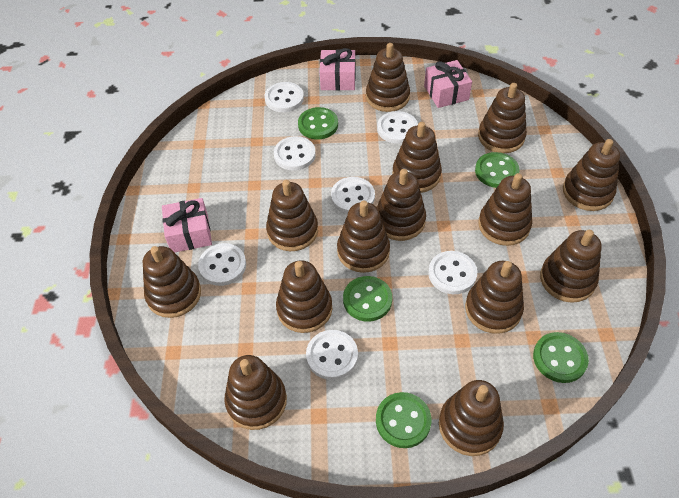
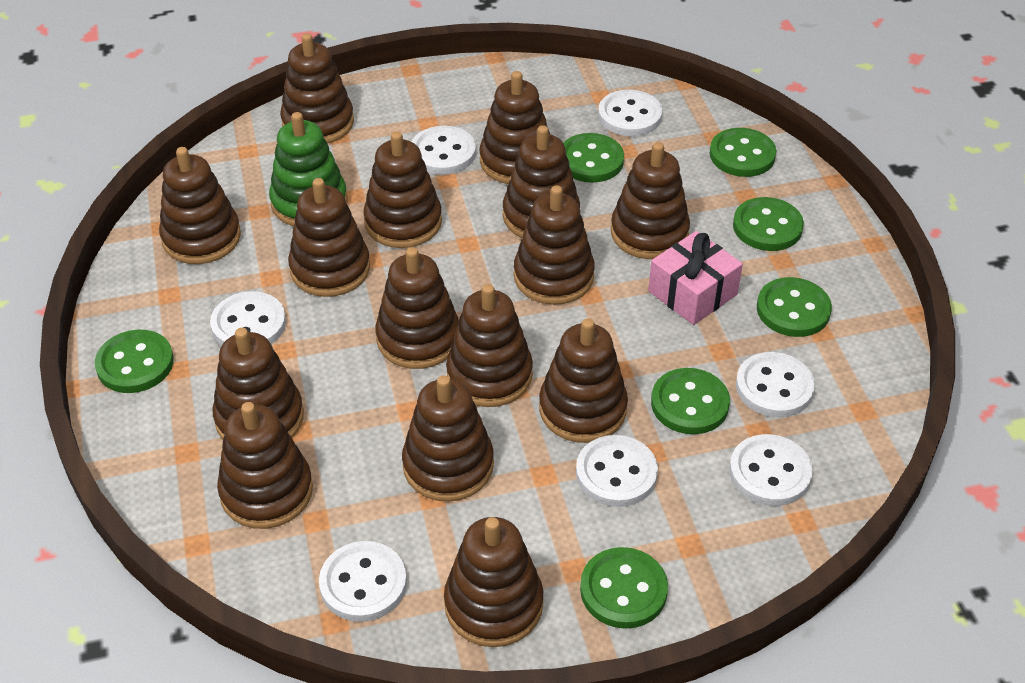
brown stacking toy: 14 -> 15
green button: 5 -> 7
green stacking toy: 0 -> 1
pink gift: 3 -> 1

